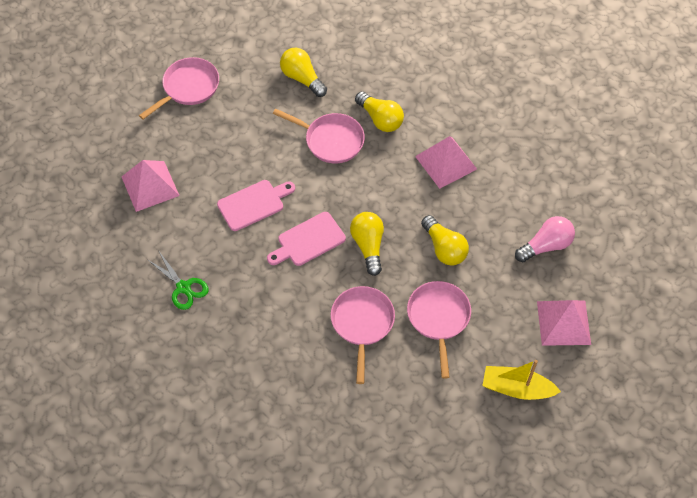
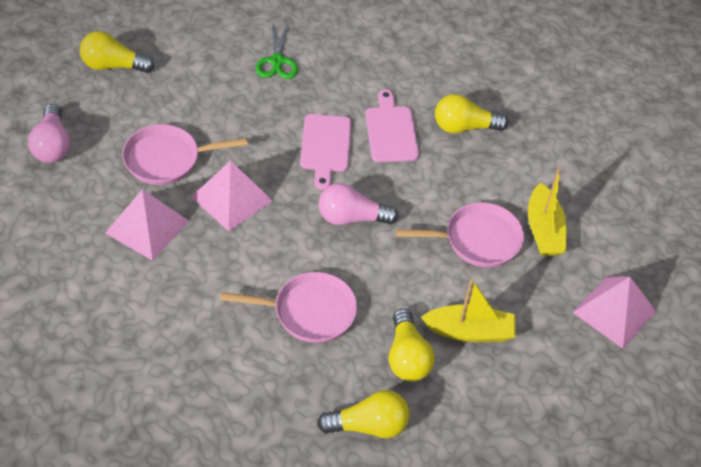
pink light bulb: 1 -> 2
pink pan: 4 -> 3
yellow boat: 1 -> 2

